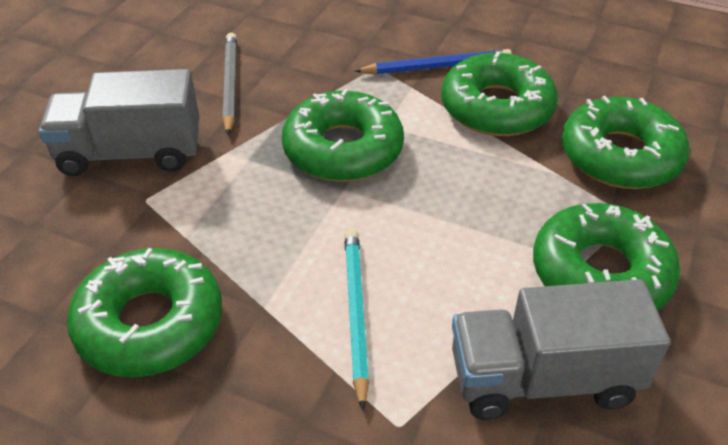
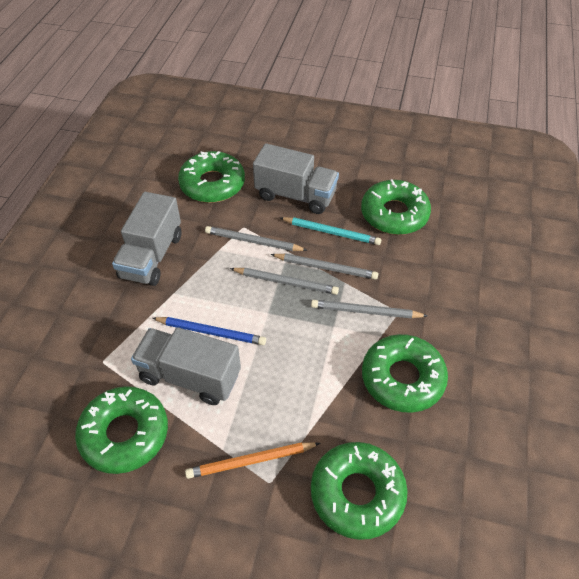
grey pencil: 1 -> 4
grey truck: 2 -> 3
orange pencil: 0 -> 1

